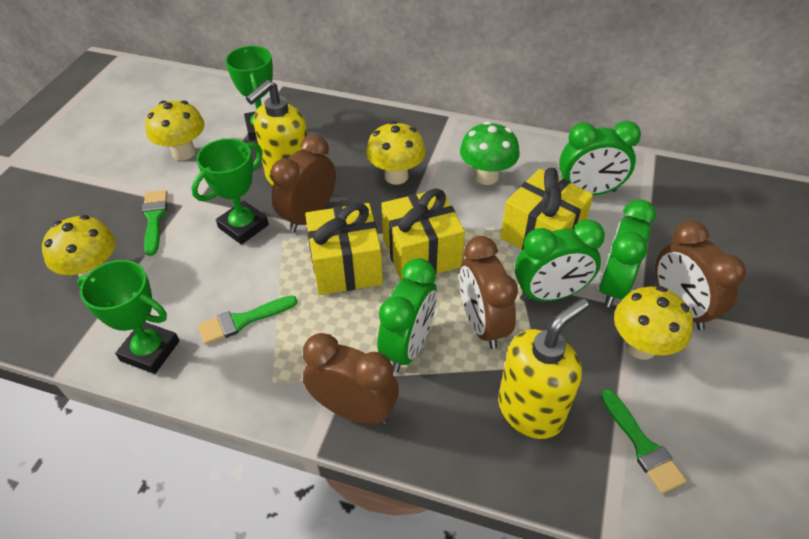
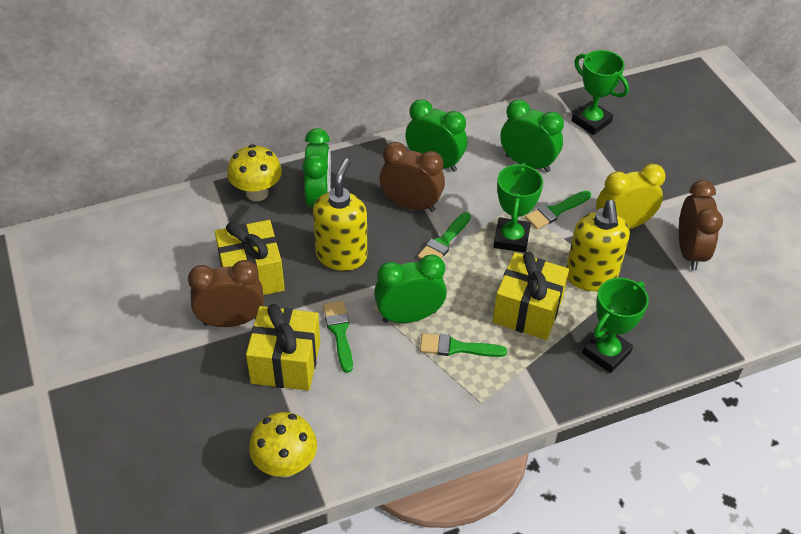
brown clock: 4 -> 3
green brush: 3 -> 4
green mushroom: 1 -> 0
yellow clock: 0 -> 1
yellow mushroom: 4 -> 2

